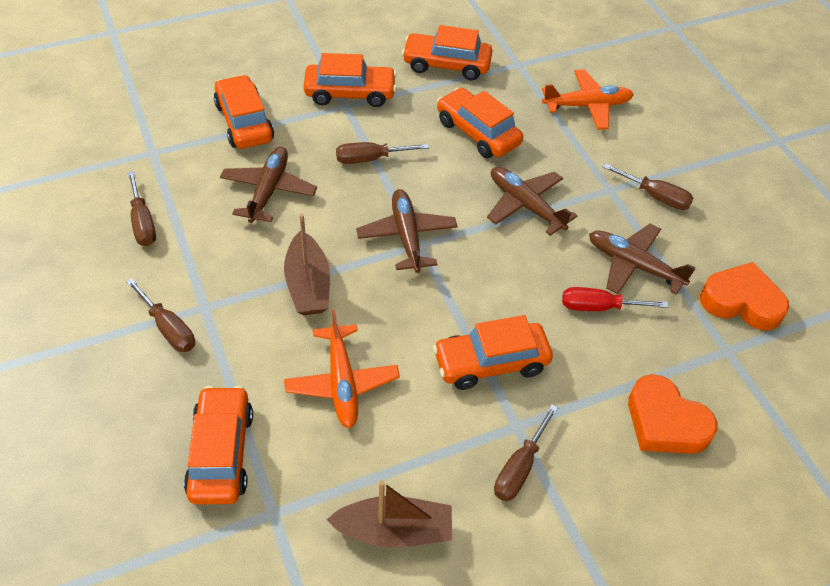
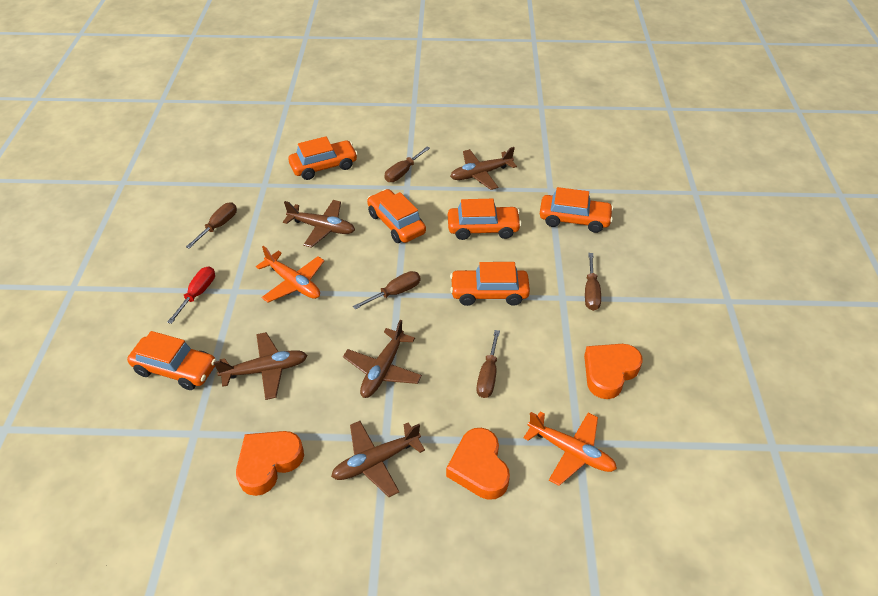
brown boat: 2 -> 0
brown plane: 4 -> 5
orange heart: 2 -> 3

